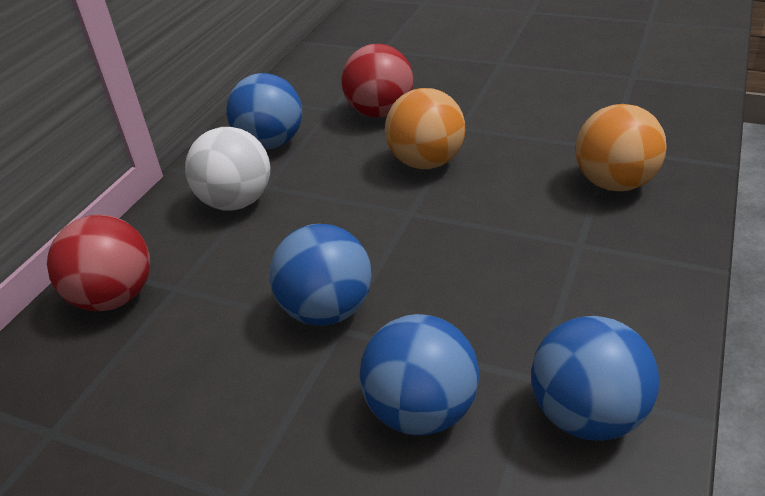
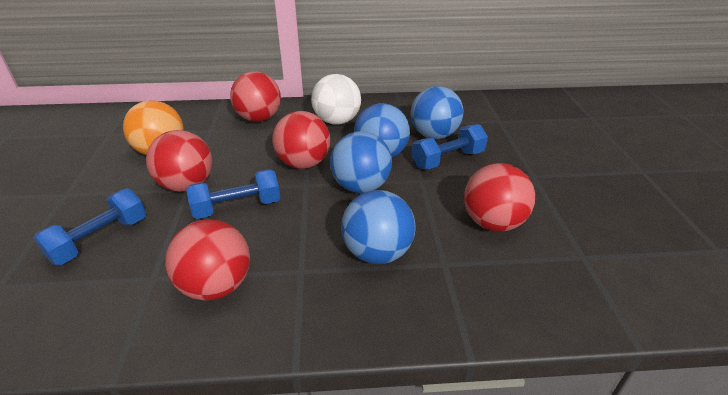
blue dumbbell: 0 -> 3
orange ball: 2 -> 1
red ball: 2 -> 5

